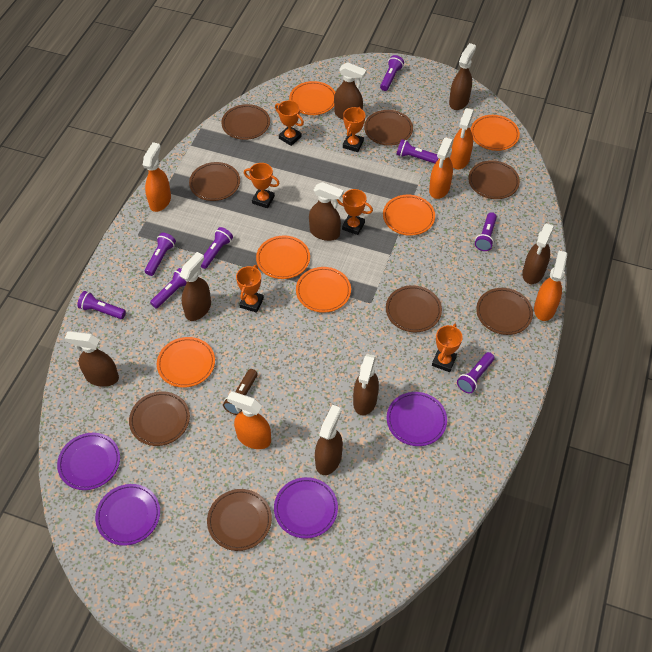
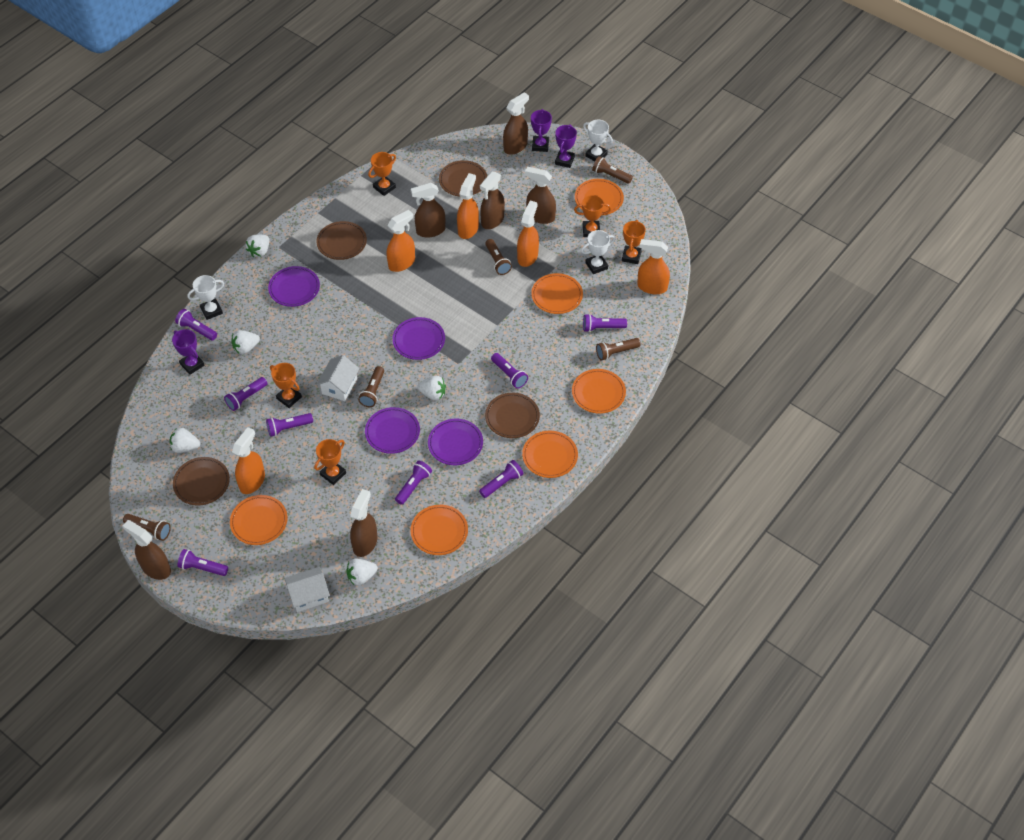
brown flashlight: 1 -> 5
brown plate: 8 -> 4
brown spray bottle: 8 -> 6
orange trophy: 6 -> 5
purple trophy: 0 -> 3
white house: 0 -> 2
white strawberry: 0 -> 5
white trophy: 0 -> 3

